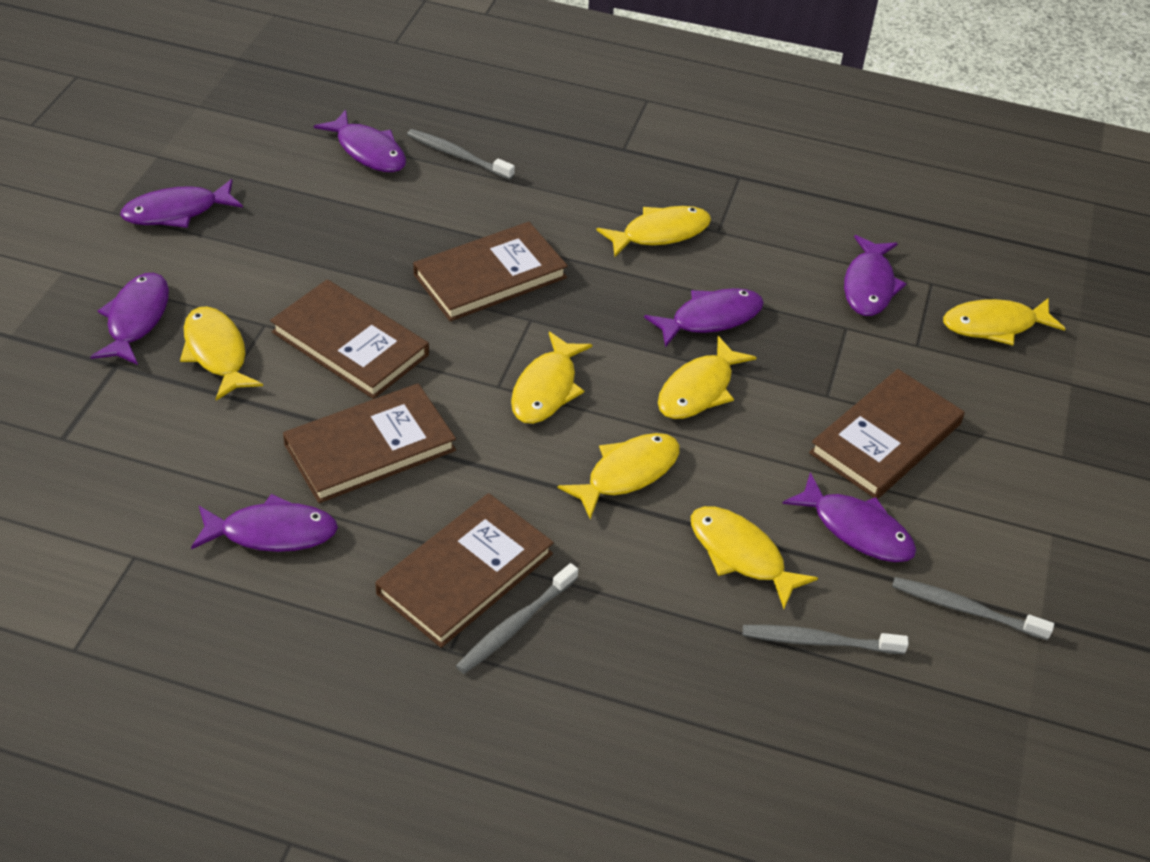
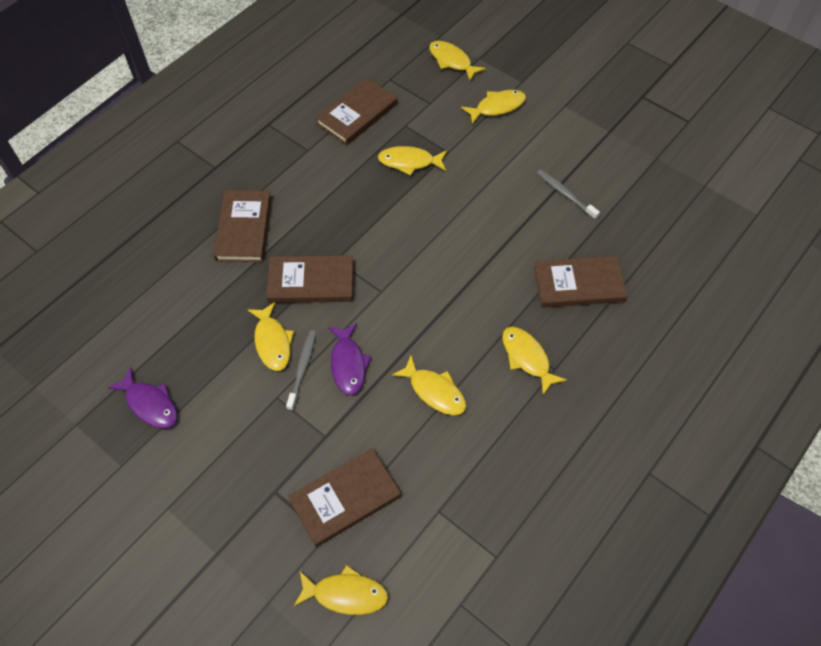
grey toothbrush: 4 -> 2
purple fish: 7 -> 2

